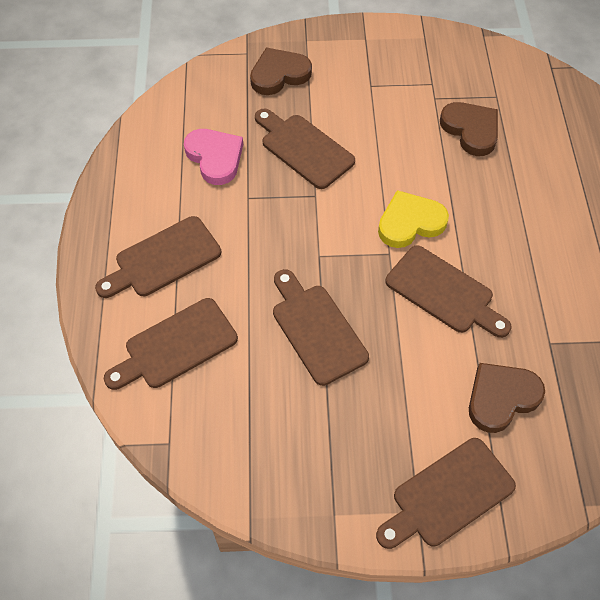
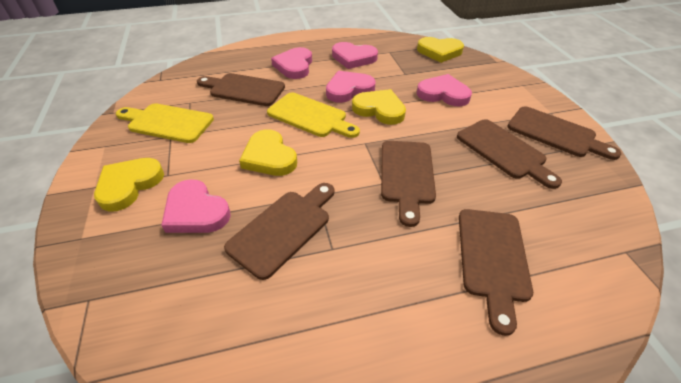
brown heart: 3 -> 0
pink heart: 1 -> 5
yellow cutting board: 0 -> 2
yellow heart: 1 -> 4

